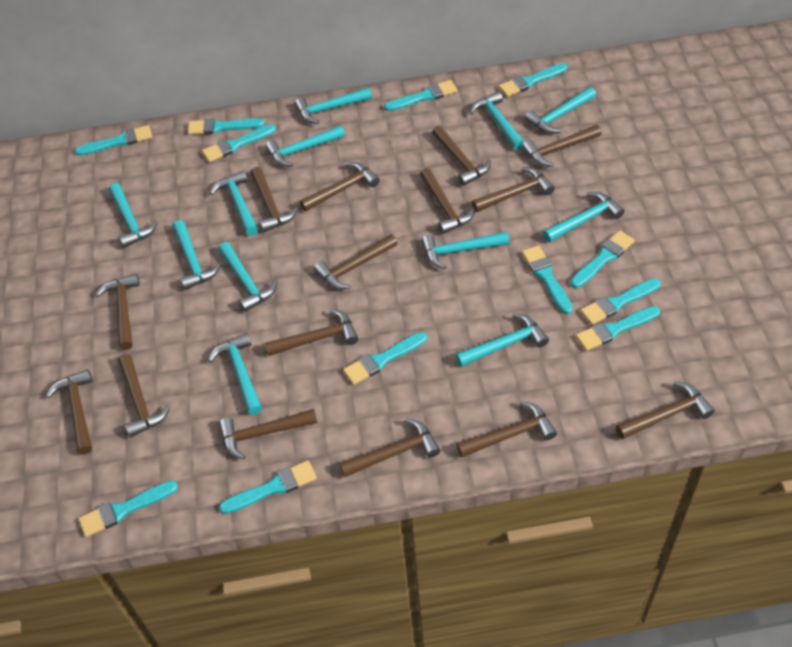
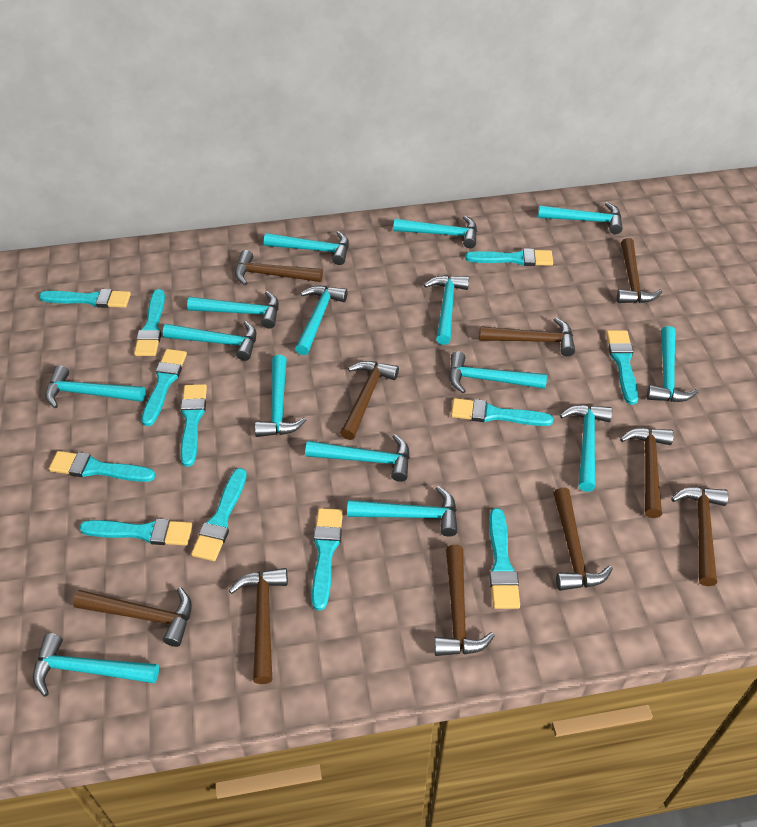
brown hammer: 15 -> 10
turquoise hammer: 12 -> 15

